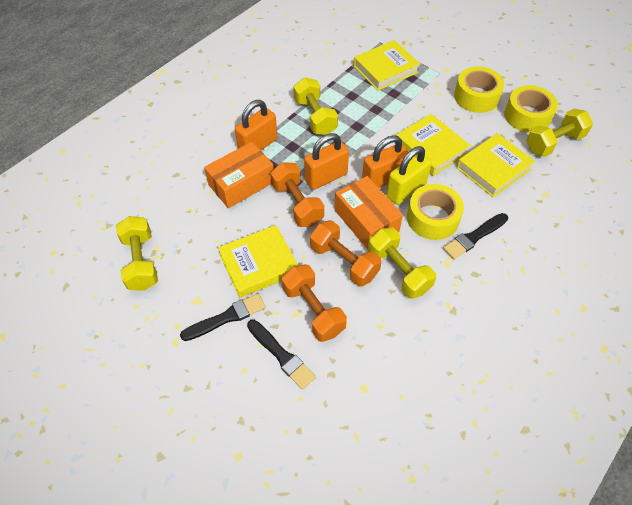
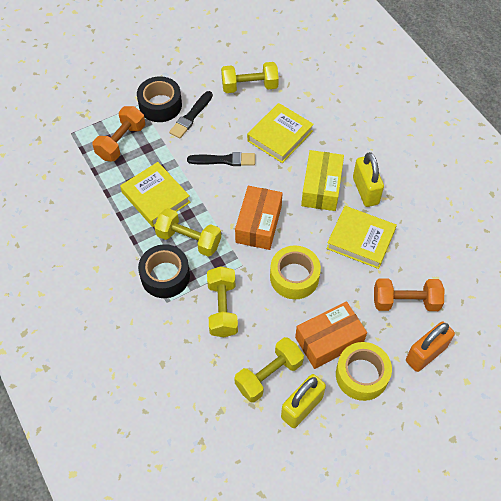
black brush: 3 -> 2
black tape: 0 -> 2
orange dumbbell: 3 -> 2
orange padlock: 3 -> 1
yellow book: 4 -> 3
yellow box: 0 -> 1
yellow padlock: 1 -> 2
yellow tape: 3 -> 2

